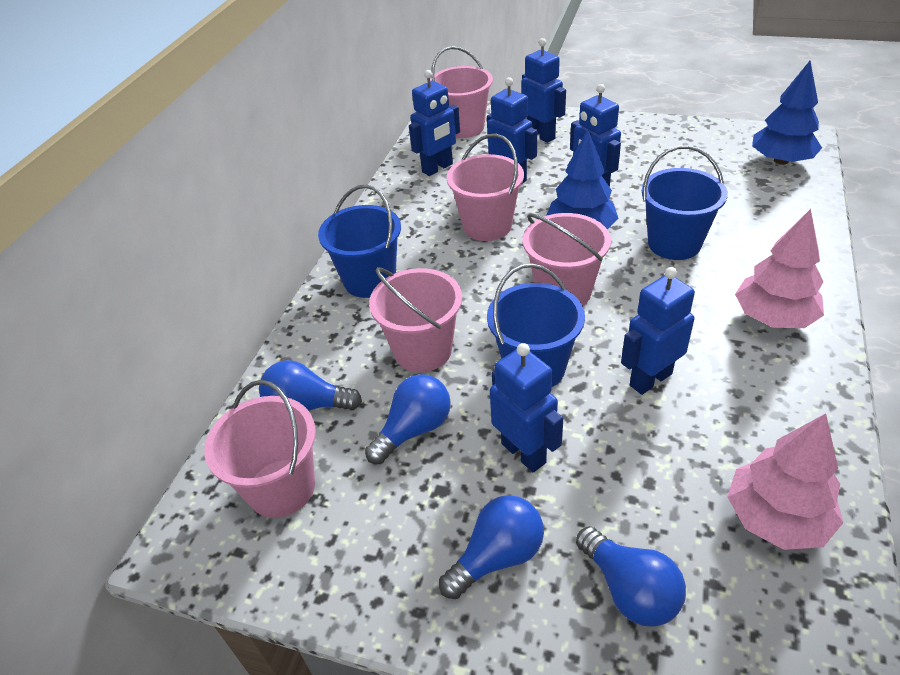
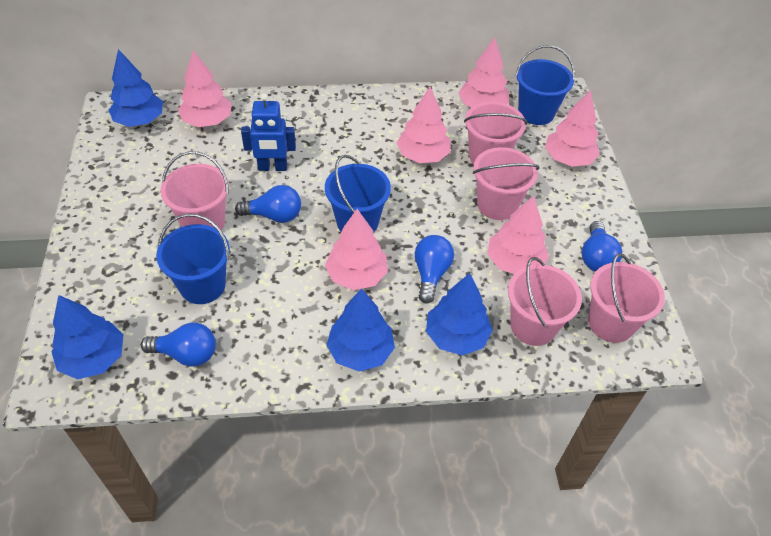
blue robot: 6 -> 1
blue tree: 2 -> 4
pink tree: 2 -> 6

